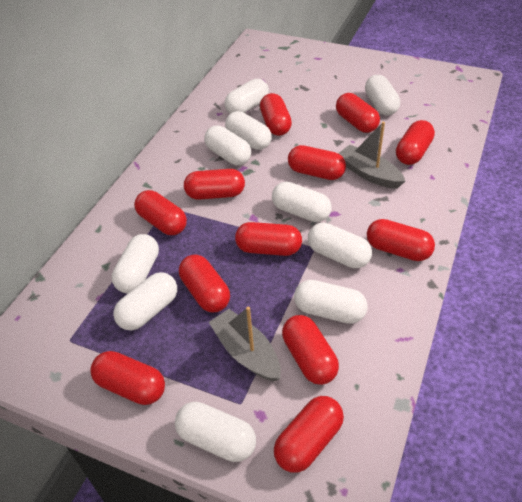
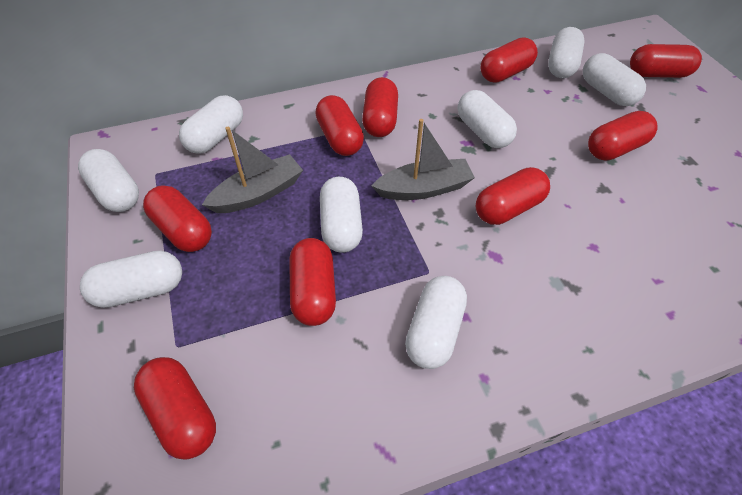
red capsule: 12 -> 9
white capsule: 10 -> 8

